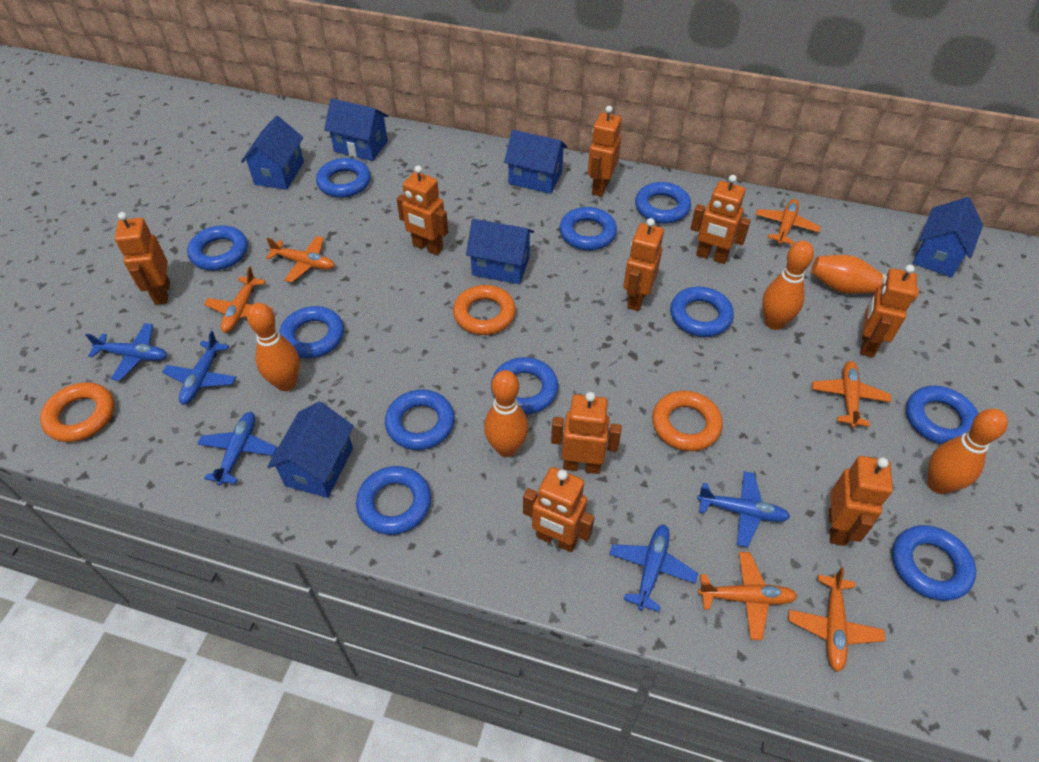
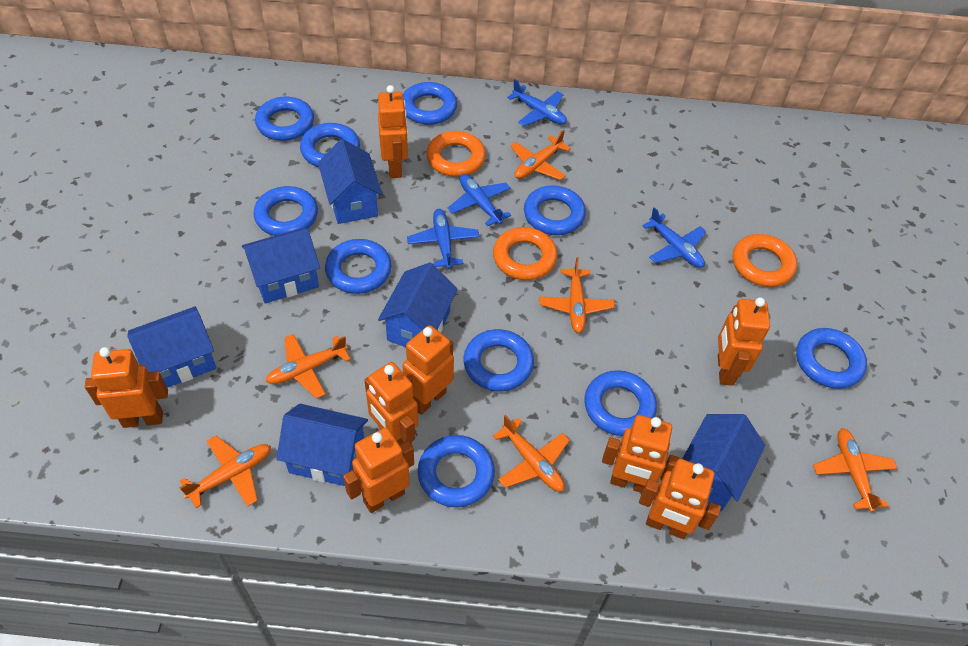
blue plane: 5 -> 4
blue ring: 11 -> 10
orange bowling pin: 5 -> 0
orange robot: 9 -> 8

